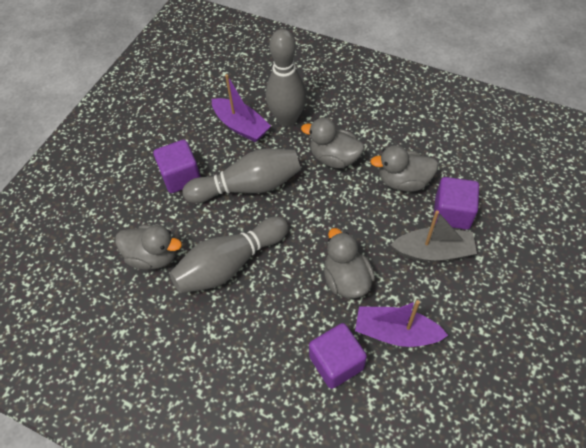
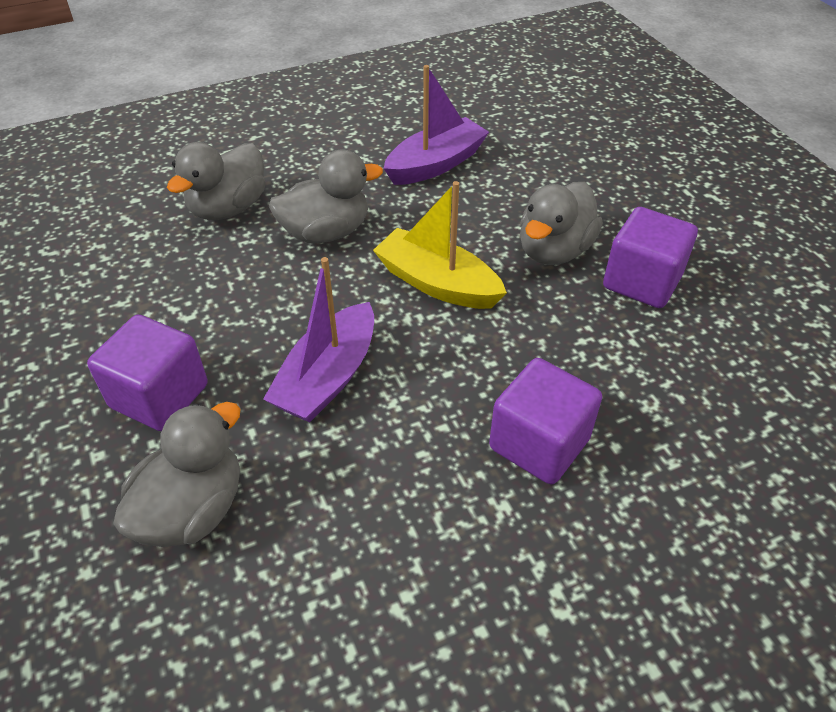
grey boat: 1 -> 0
grey bowling pin: 3 -> 0
yellow boat: 0 -> 1

